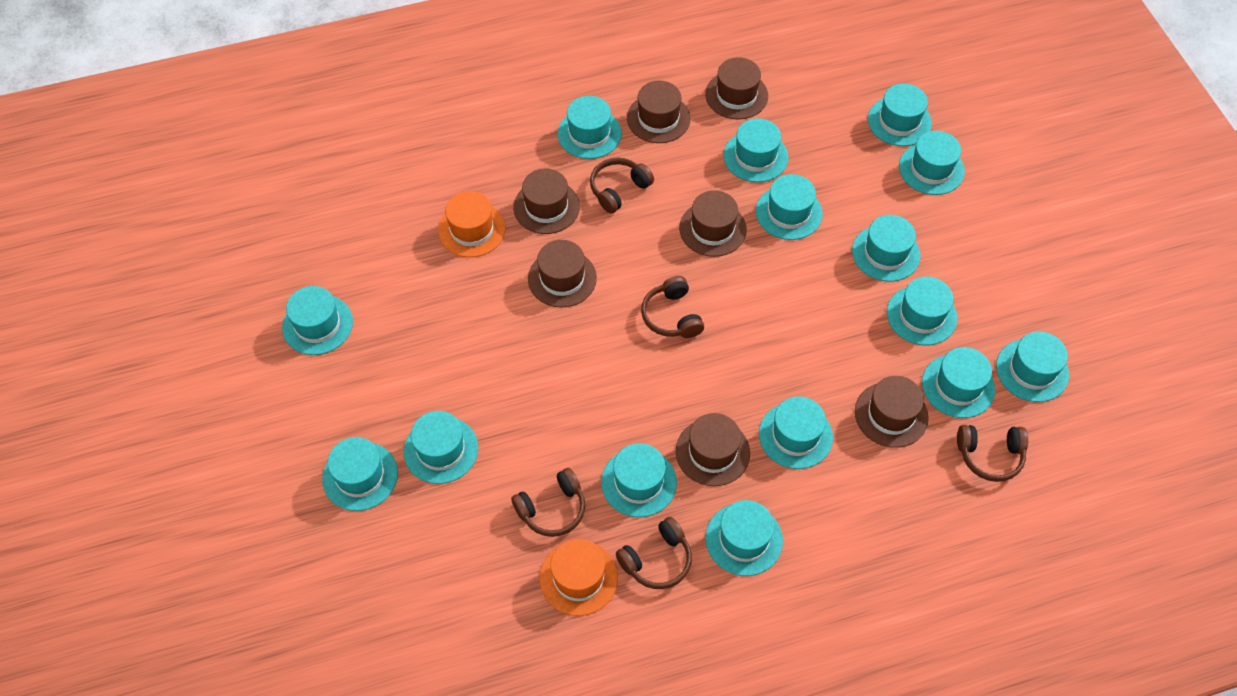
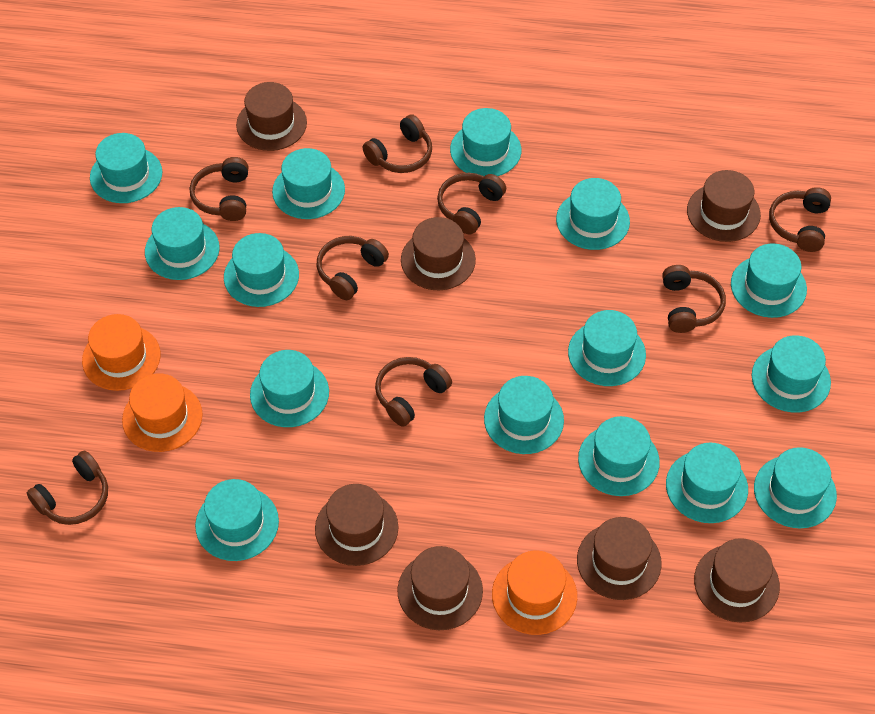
brown headphones: 5 -> 8
orange hat: 2 -> 3

